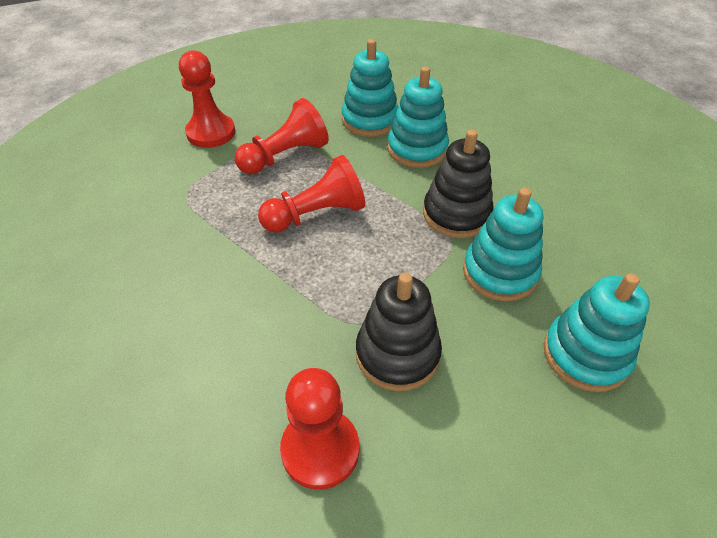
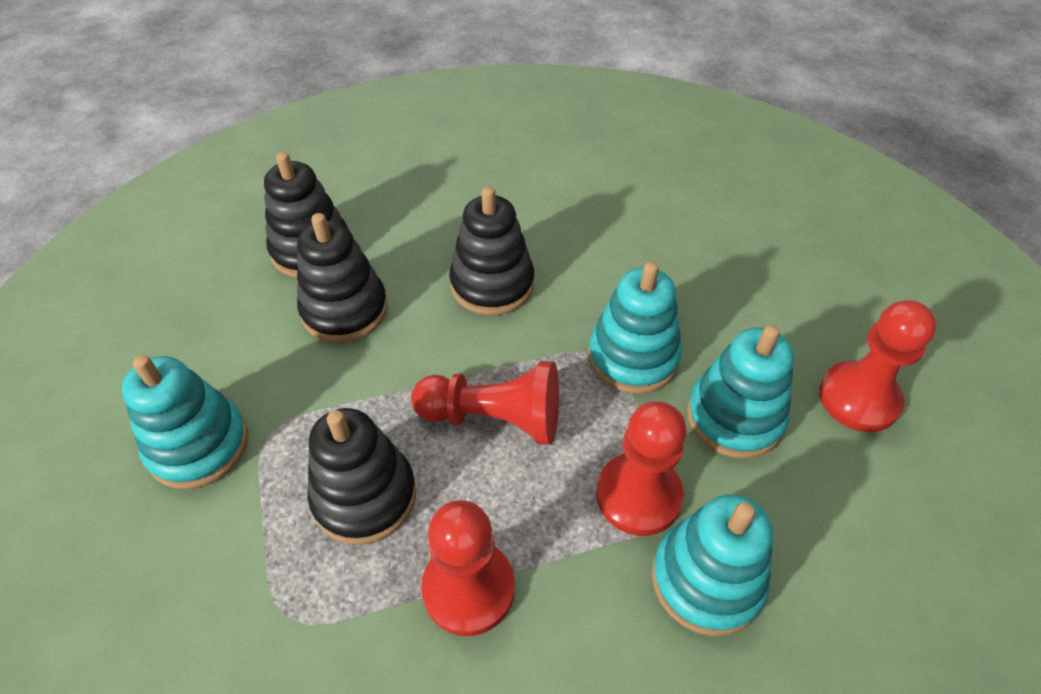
black stacking toy: 2 -> 4

